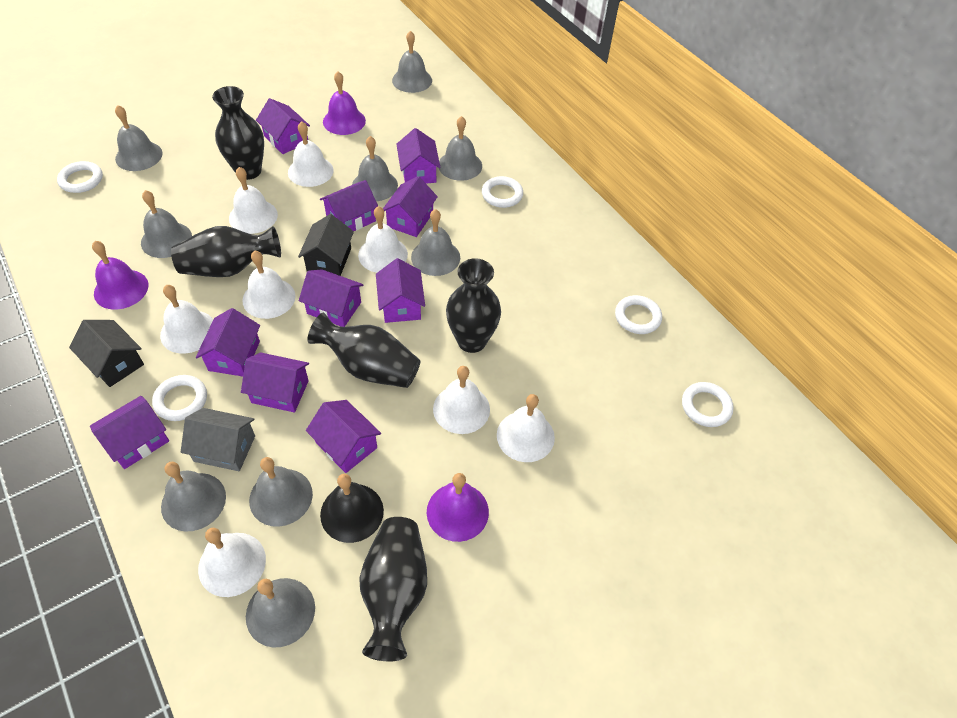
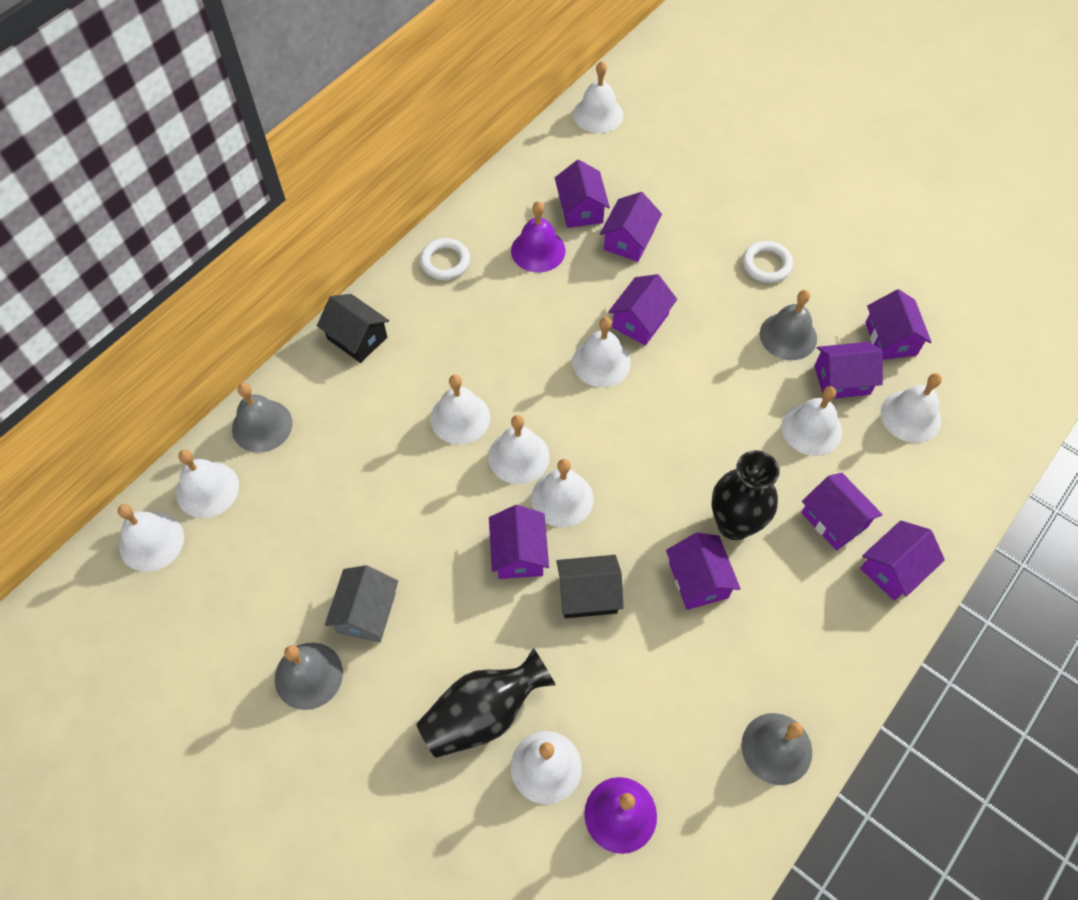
black bell: 1 -> 0
black vase: 5 -> 2
grey bell: 9 -> 4
purple bell: 3 -> 2
purple house: 10 -> 9
white bell: 8 -> 10
white ring: 5 -> 2

